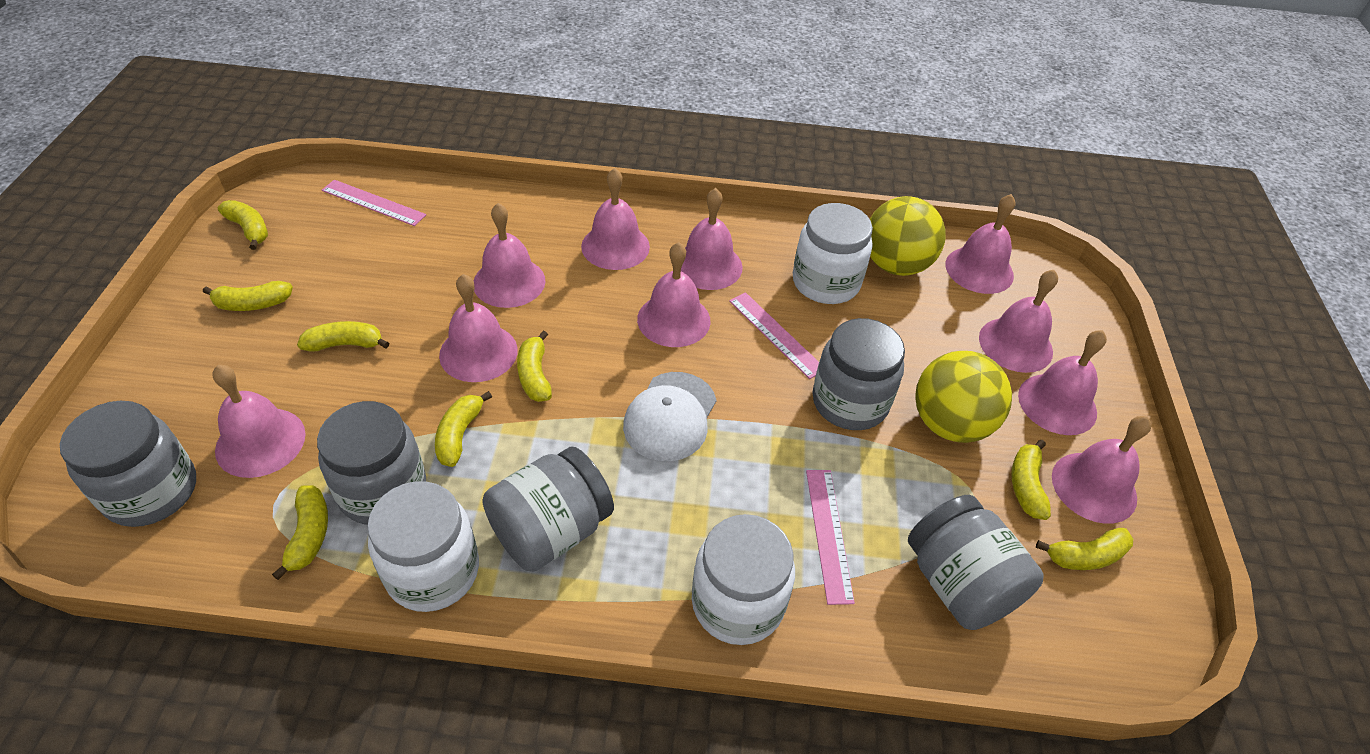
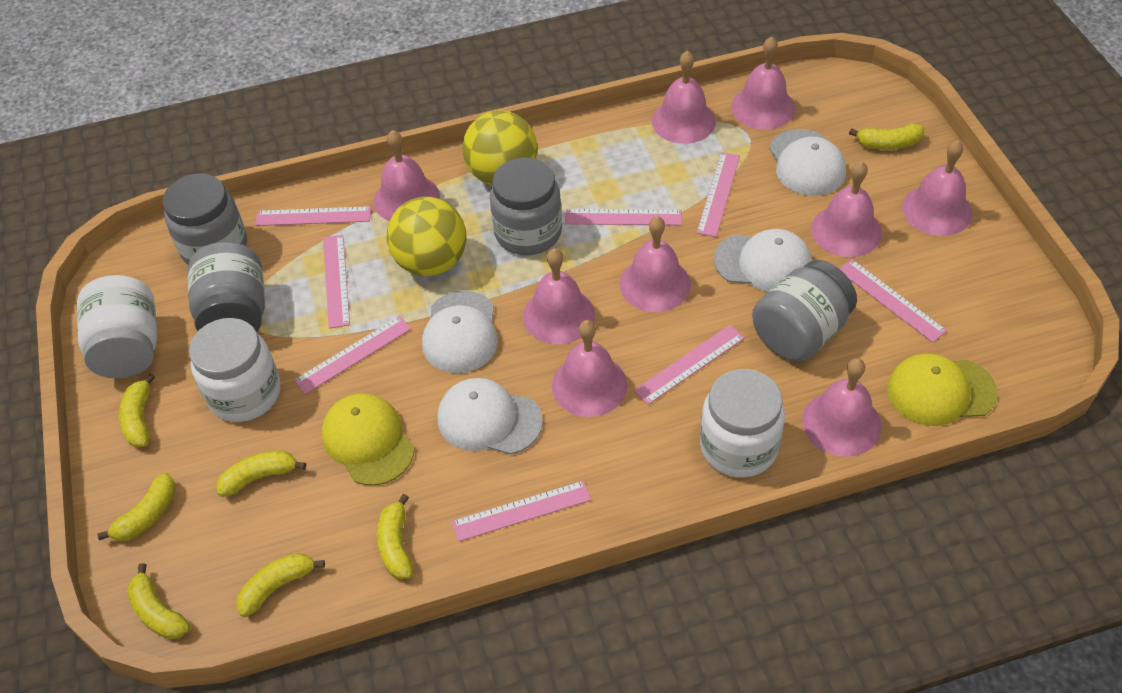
grey jar: 5 -> 4
pink bell: 10 -> 9
pink ruler: 3 -> 8
white cap: 1 -> 4
yellow banana: 8 -> 7
yellow cap: 0 -> 2

